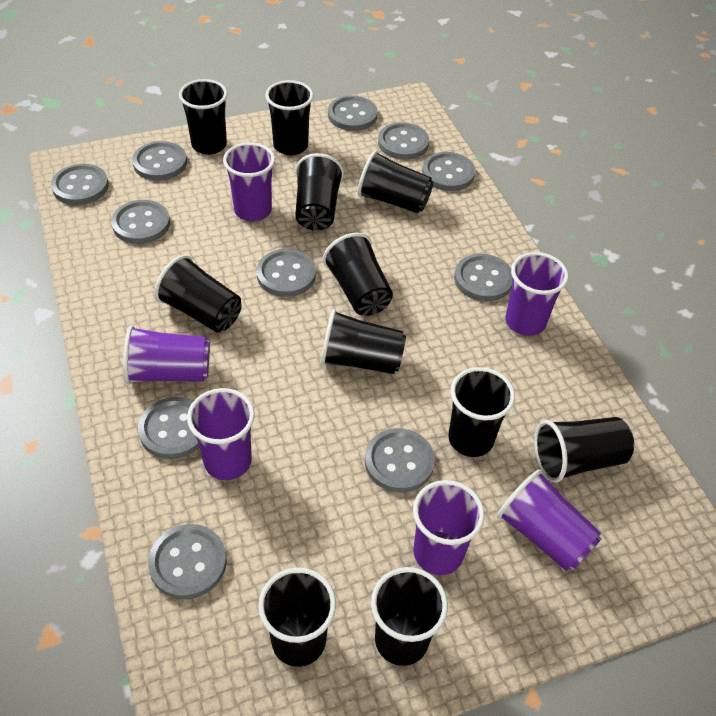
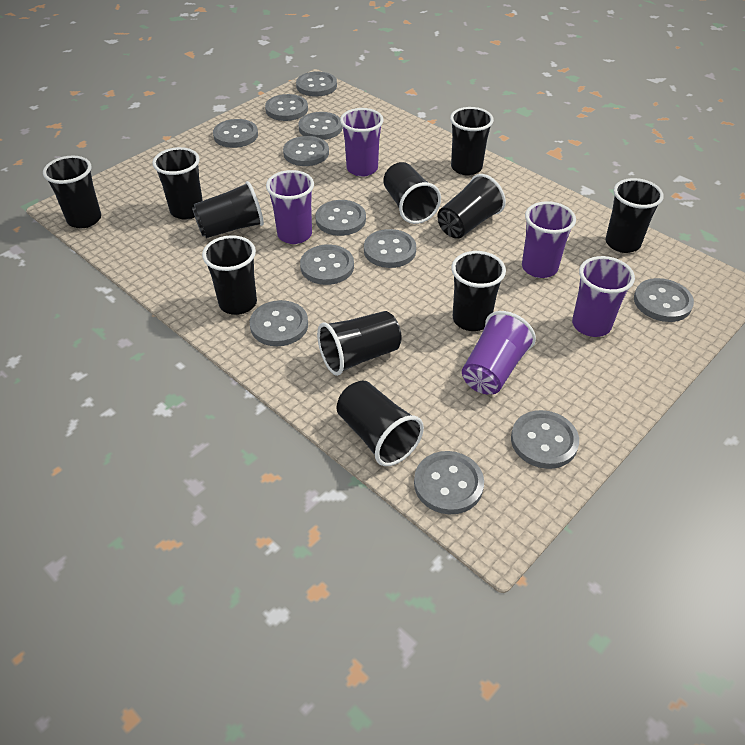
grey button: 11 -> 12
purple cup: 6 -> 5

